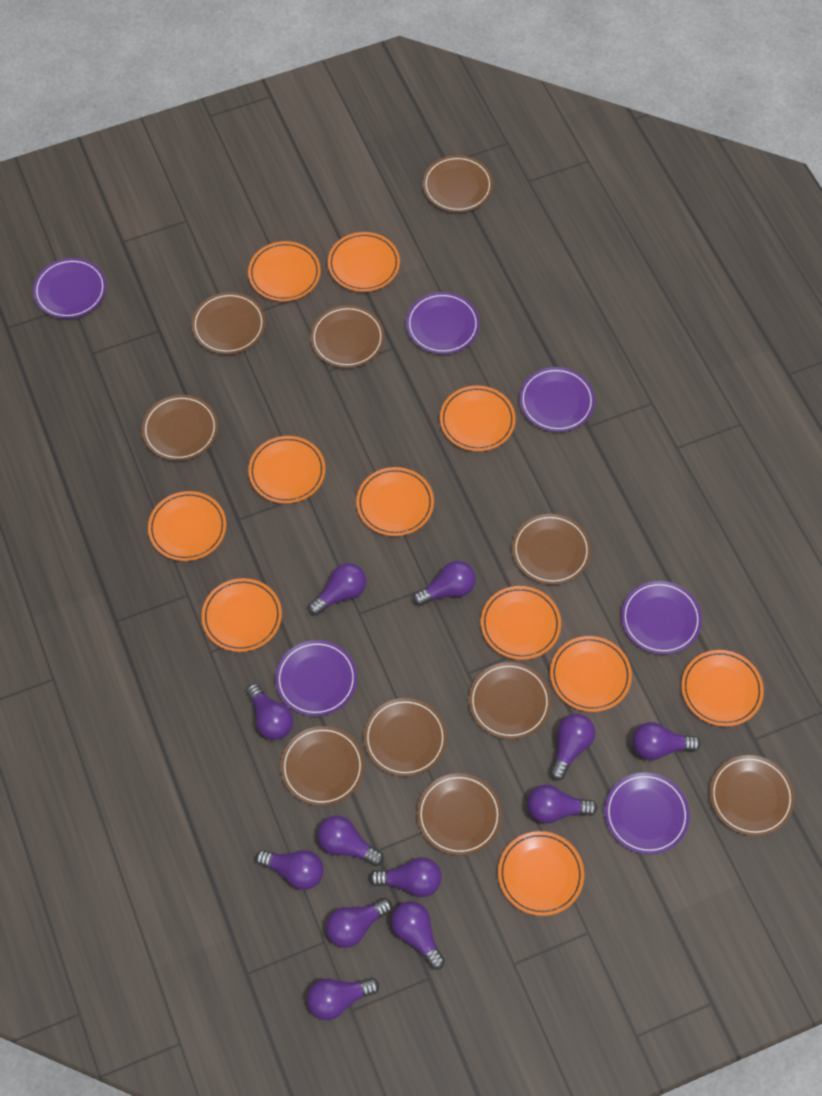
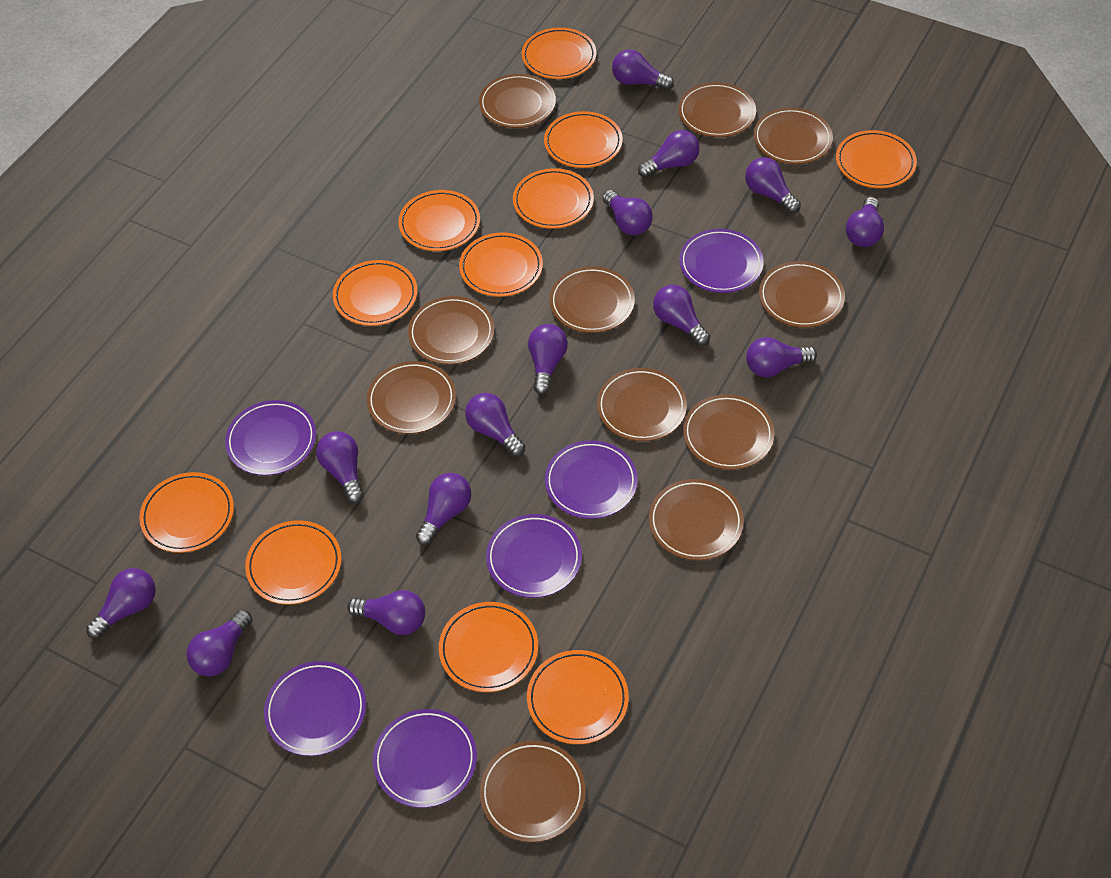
brown plate: 10 -> 11
purple light bulb: 12 -> 14

